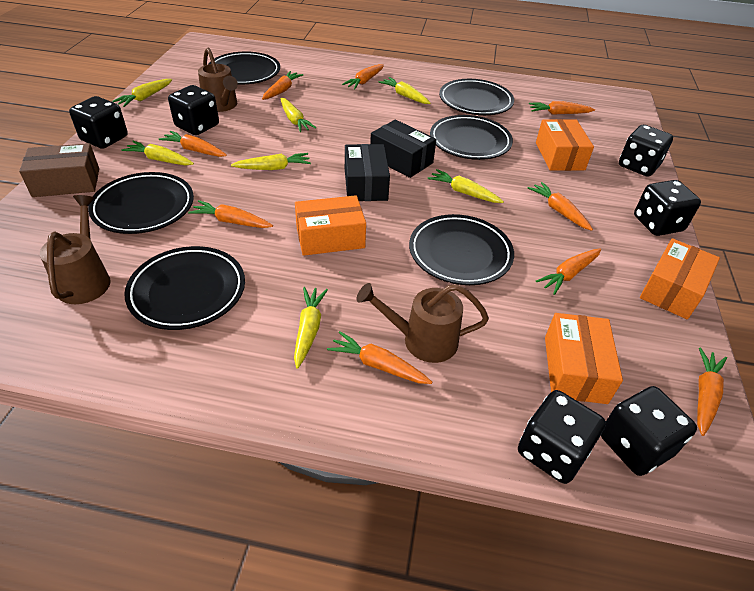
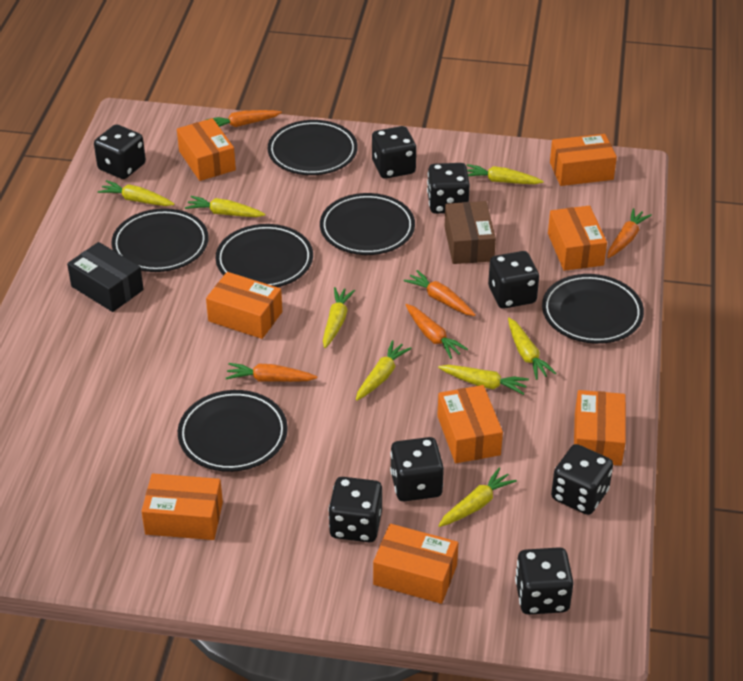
black box: 2 -> 1
black dice: 6 -> 8
brown watering can: 3 -> 0
orange box: 4 -> 8
orange carrot: 9 -> 5
yellow carrot: 7 -> 8

